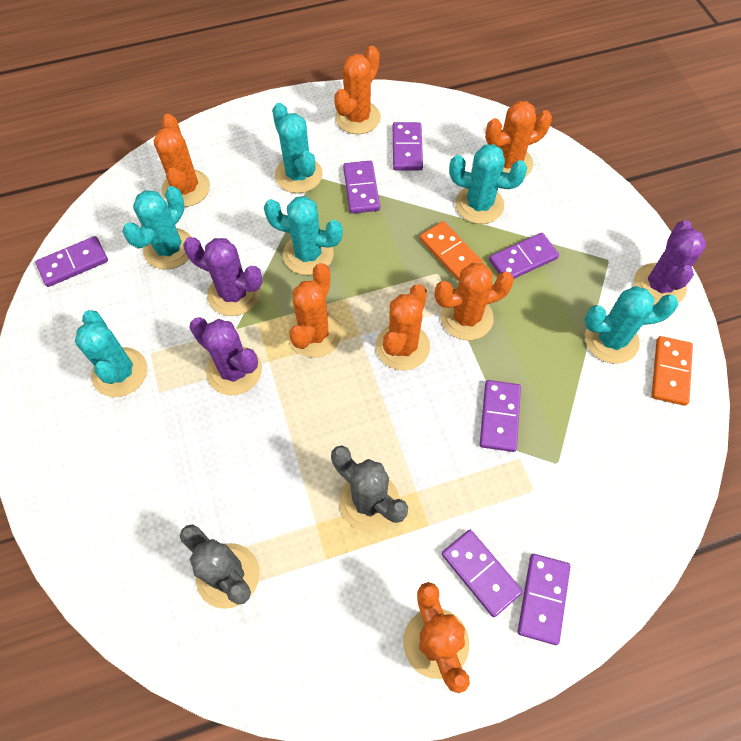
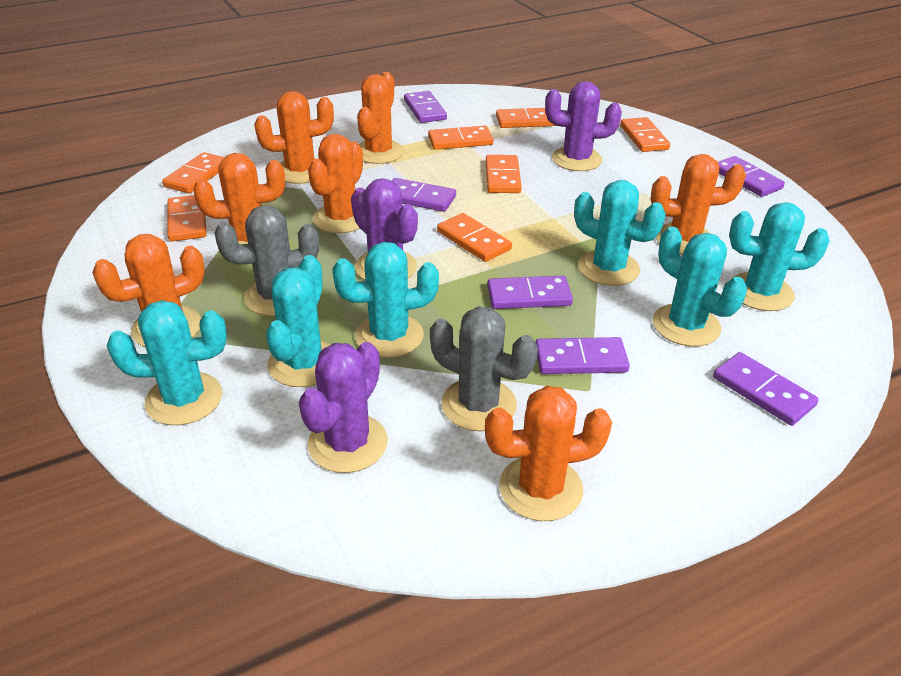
orange domino: 2 -> 7
purple domino: 7 -> 6

